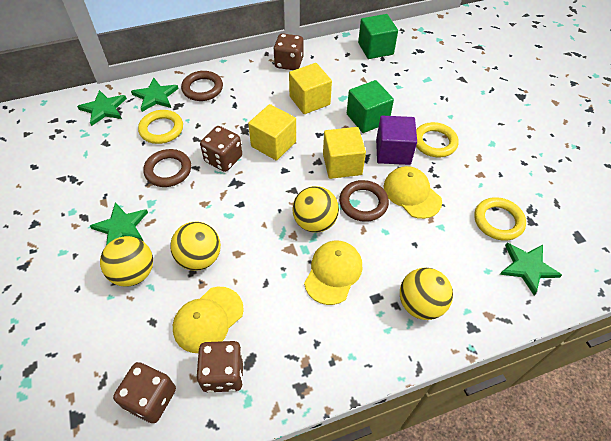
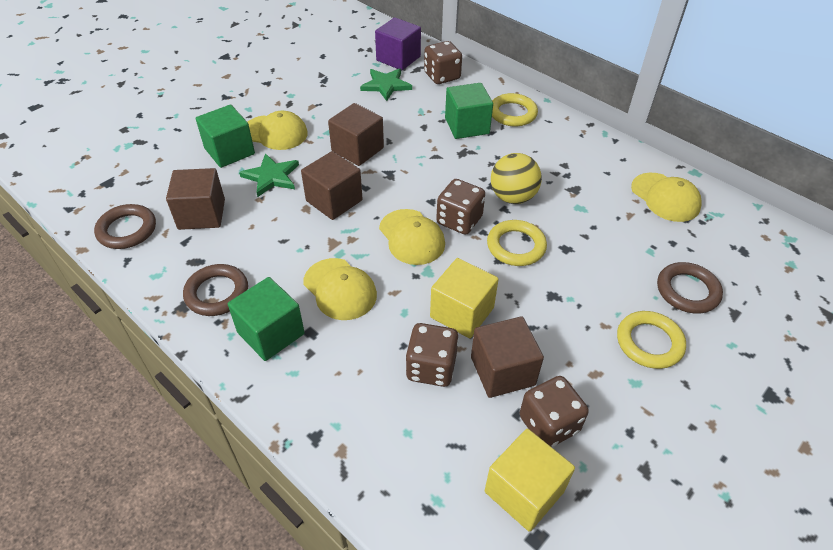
brown cube: 0 -> 4
green cube: 2 -> 3
green star: 4 -> 2
yellow ball: 4 -> 1
yellow cap: 3 -> 4
yellow cube: 3 -> 2

